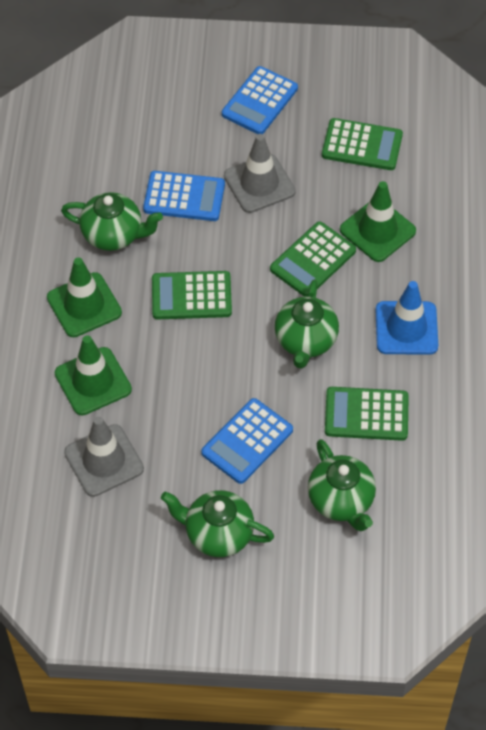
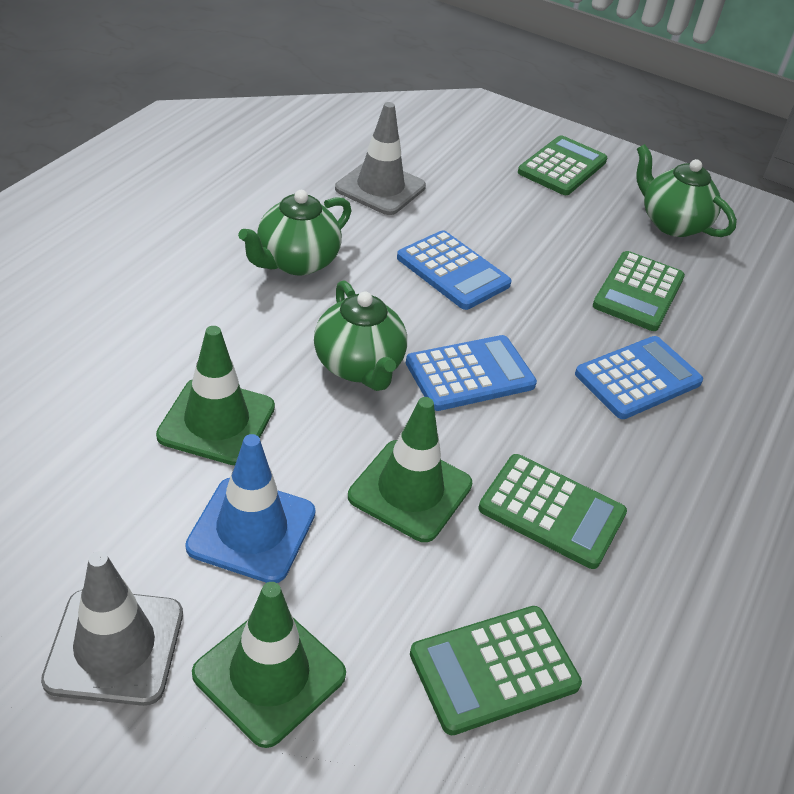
green teapot: 4 -> 3

